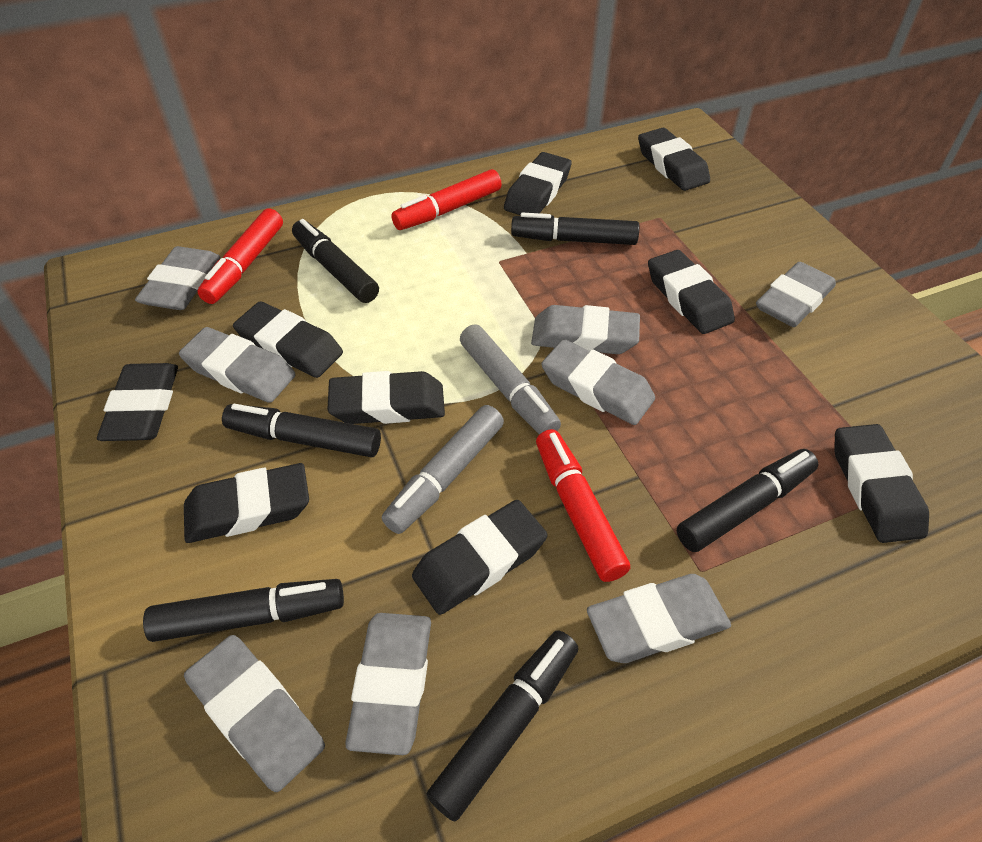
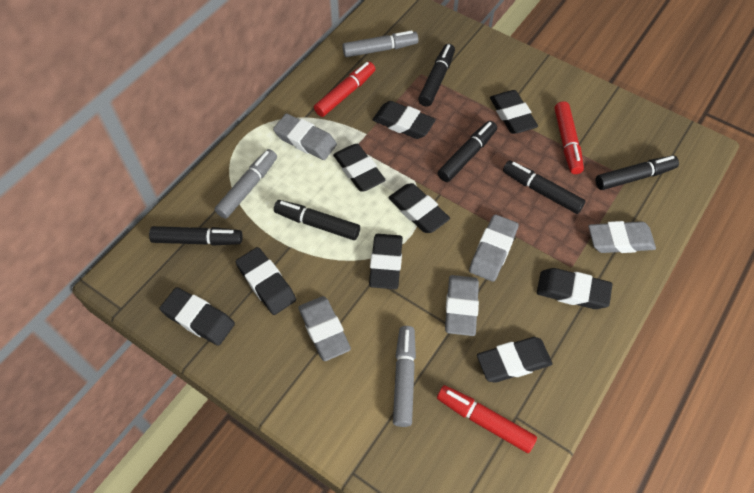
grey eraser: 8 -> 5
grey marker: 2 -> 3

